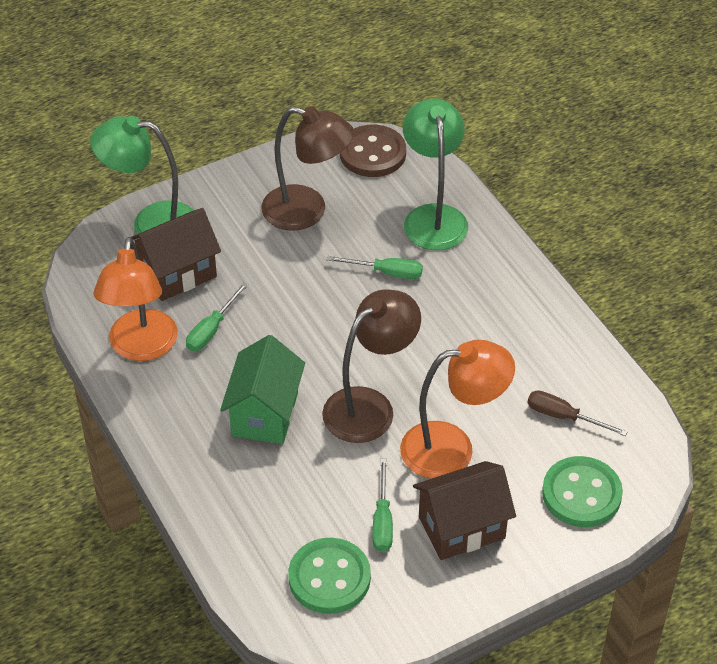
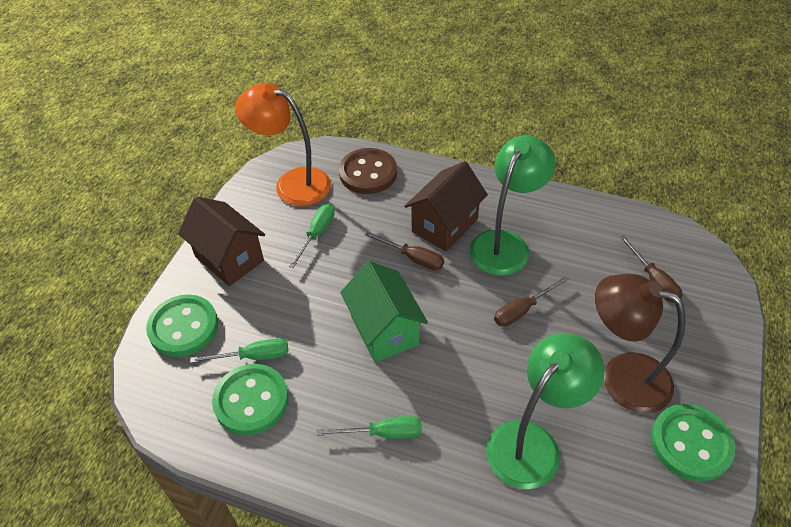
brown lamp: 2 -> 1
brown screwdriver: 1 -> 3
green button: 2 -> 3
orange lamp: 2 -> 1

